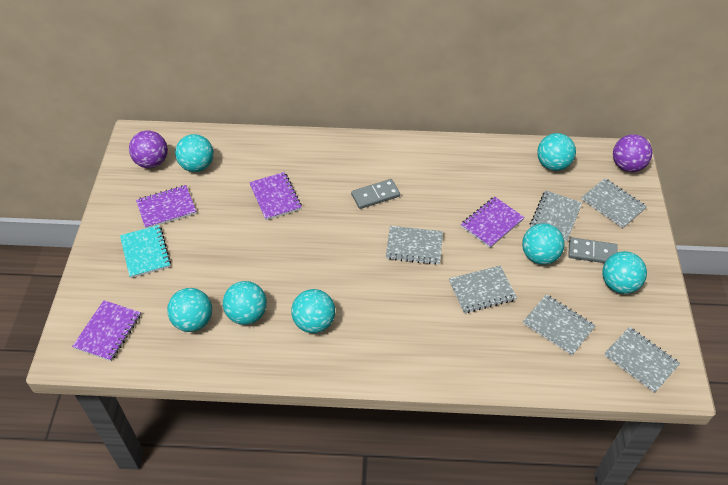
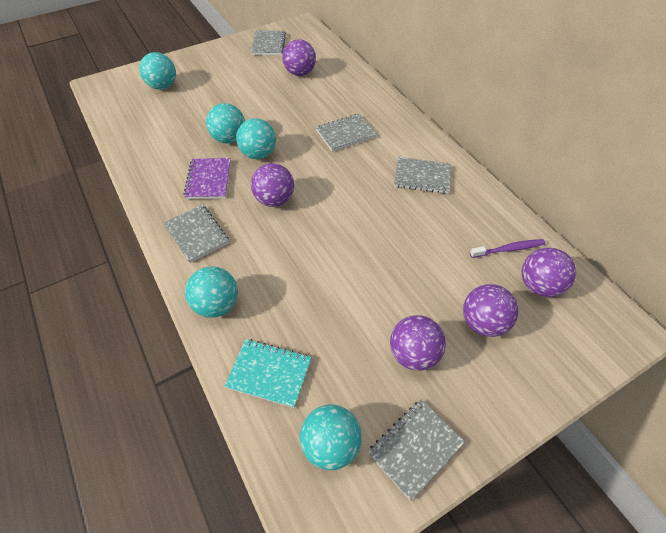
grey domino: 2 -> 0
grey notebook: 6 -> 5
purple ball: 2 -> 5
purple notebook: 4 -> 1
purple toothbrush: 0 -> 1
turquoise ball: 7 -> 5

